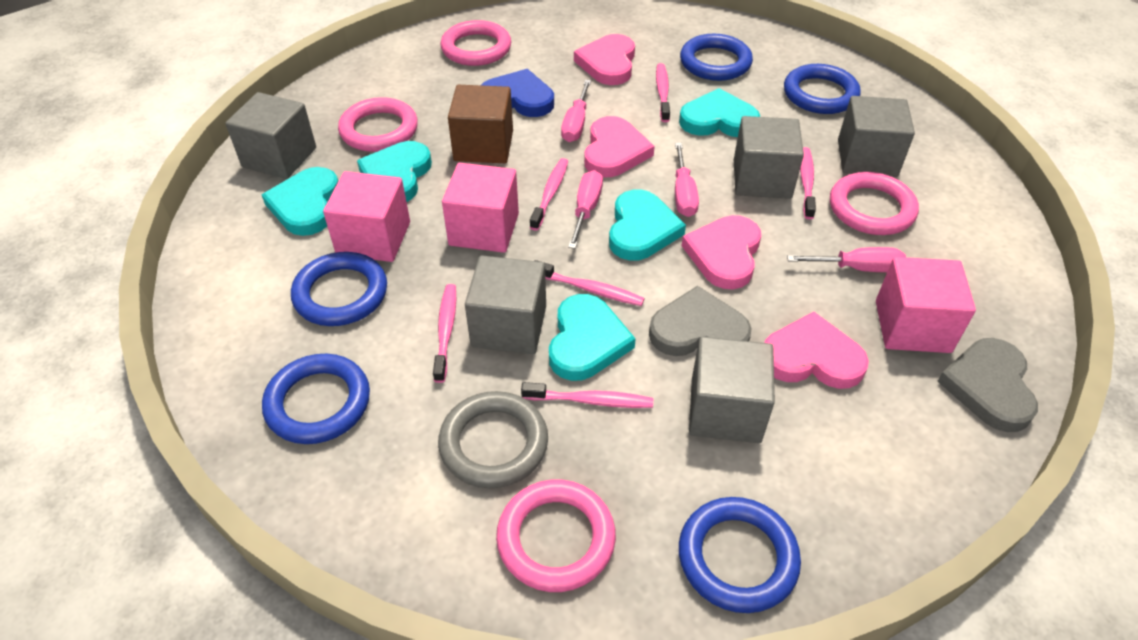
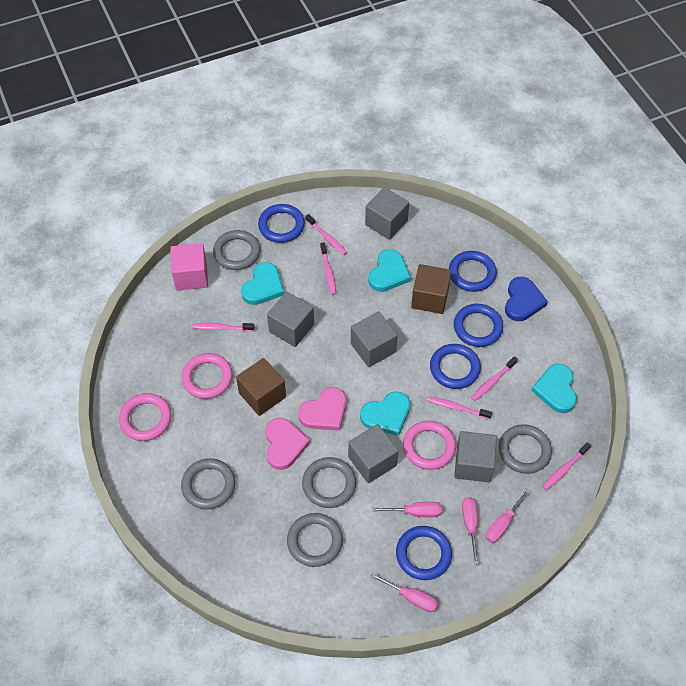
brown cube: 1 -> 2
grey heart: 2 -> 0
grey ring: 1 -> 5
pink cube: 3 -> 1
pink heart: 4 -> 2
pink ring: 4 -> 3
turquoise heart: 5 -> 4

